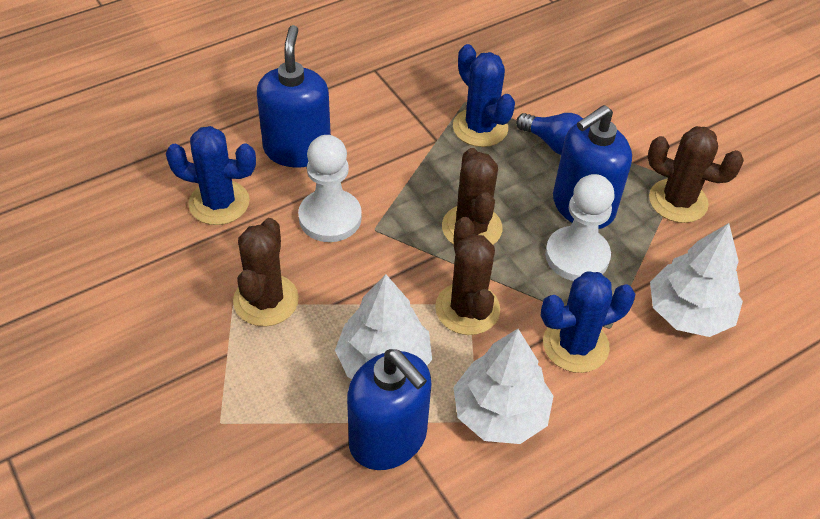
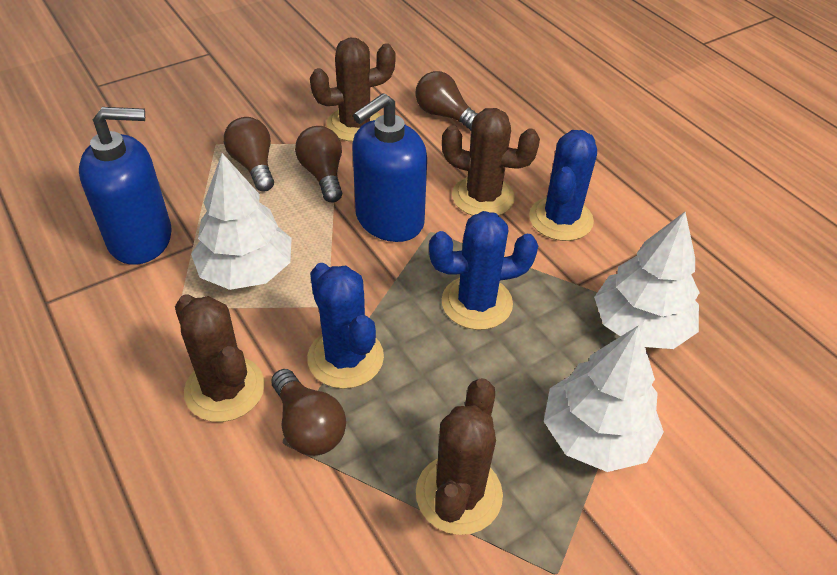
blue light bulb: 1 -> 0
blue soap dispenser: 3 -> 2
brown light bulb: 0 -> 4
white pawn: 2 -> 0

